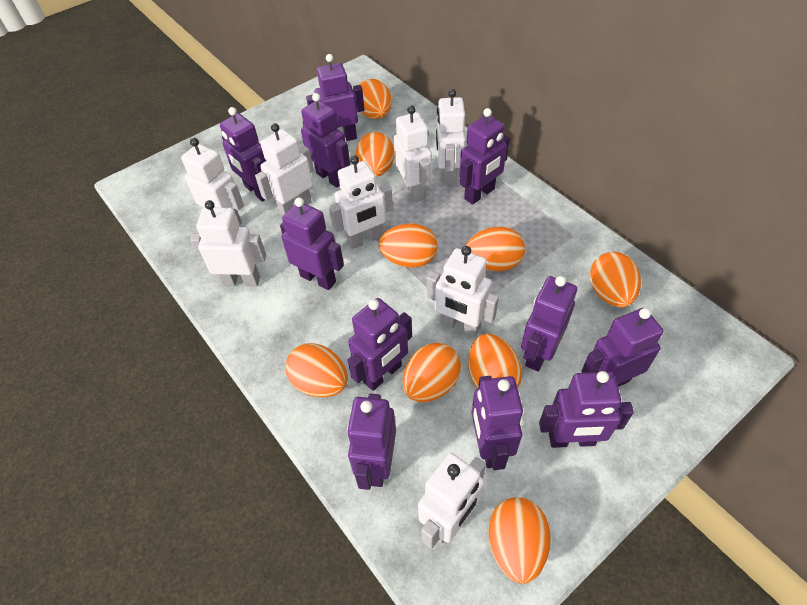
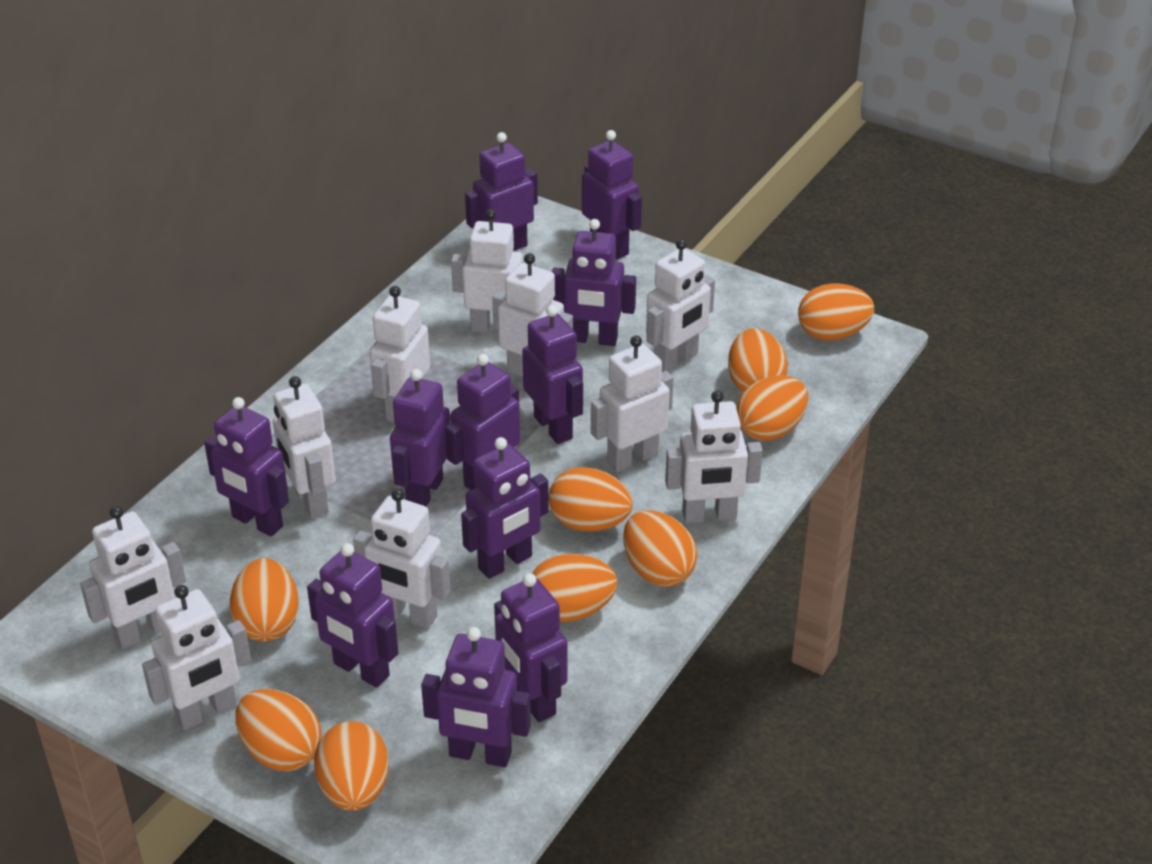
white robot: 8 -> 10

